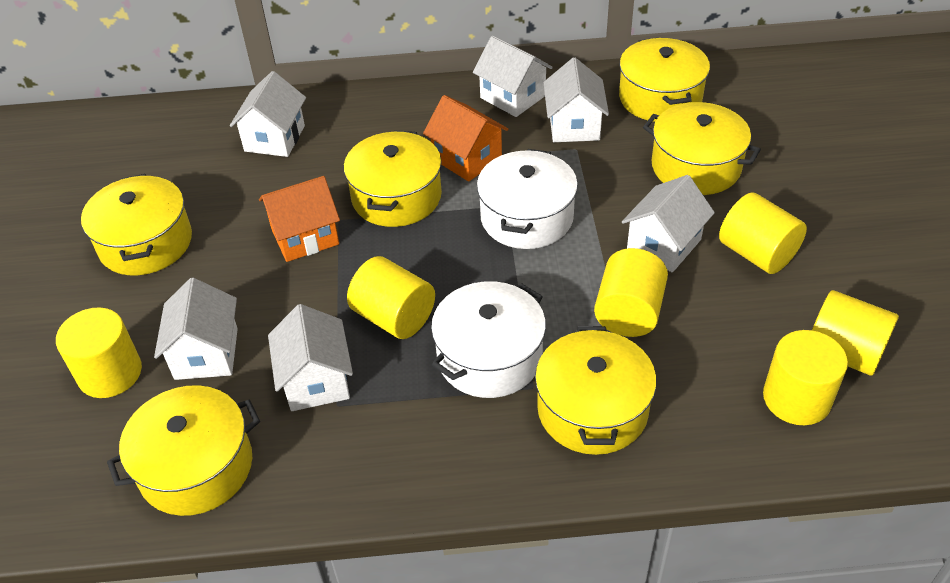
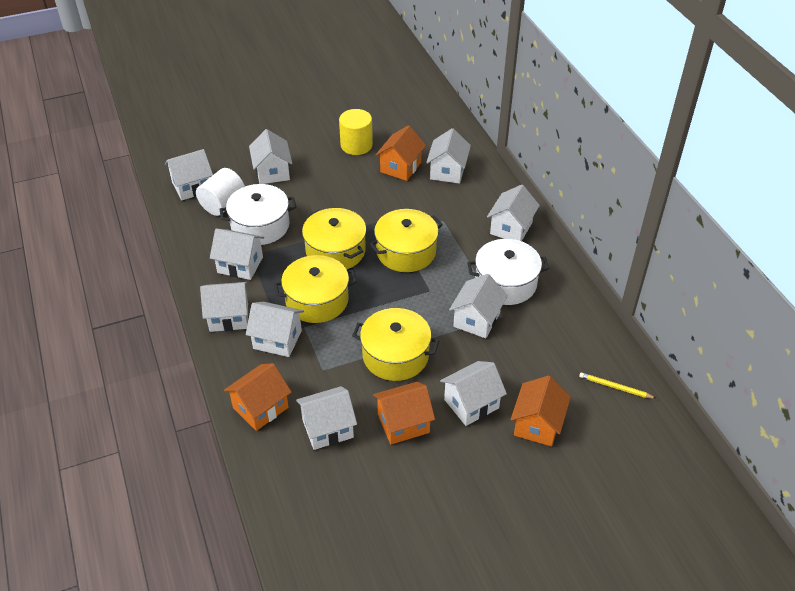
orange house: 2 -> 4
white cylinder: 0 -> 1
white house: 6 -> 10
yellow cylinder: 6 -> 1
yellow pencil: 0 -> 1
yellow pot: 6 -> 4

